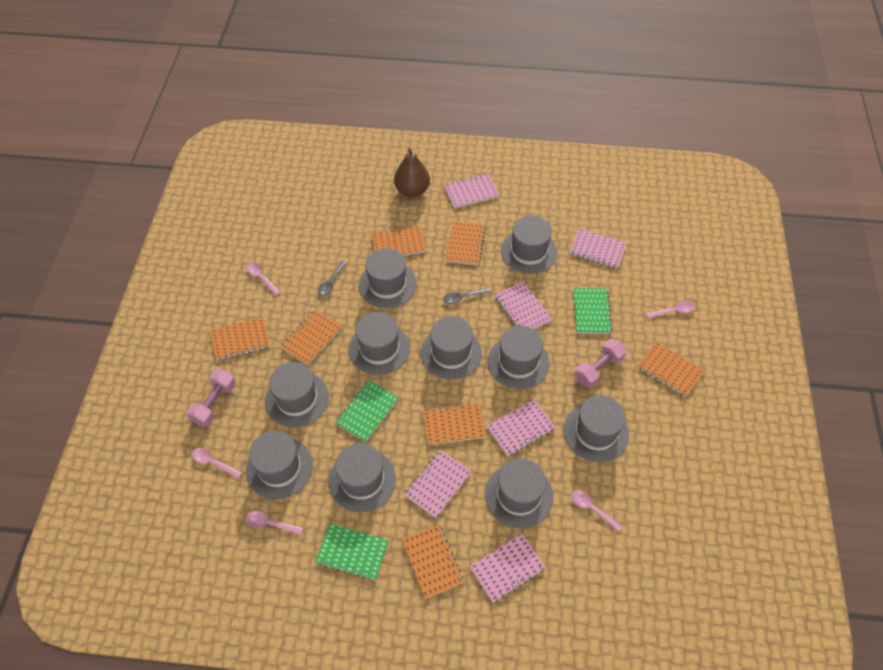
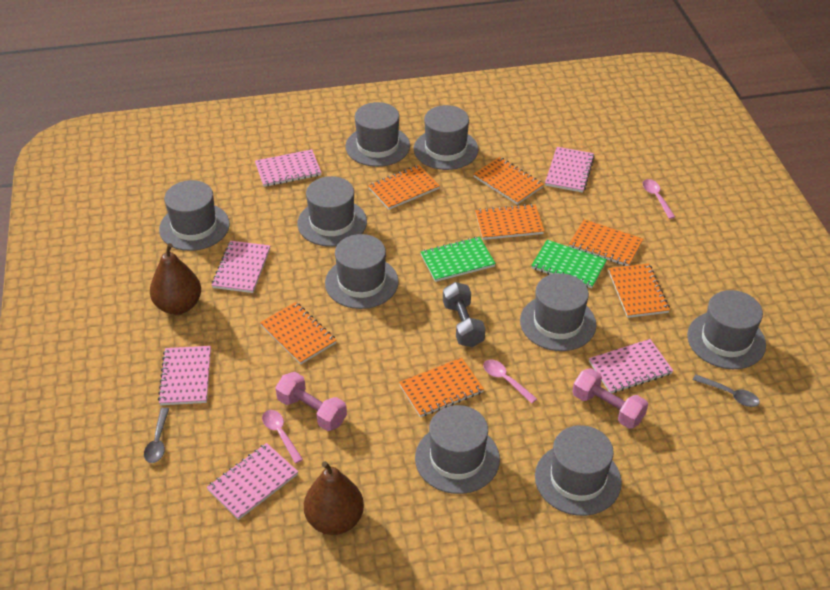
brown pear: 1 -> 2
green notebook: 3 -> 2
grey dumbbell: 0 -> 1
grey hat: 10 -> 9
pink spoon: 5 -> 3

